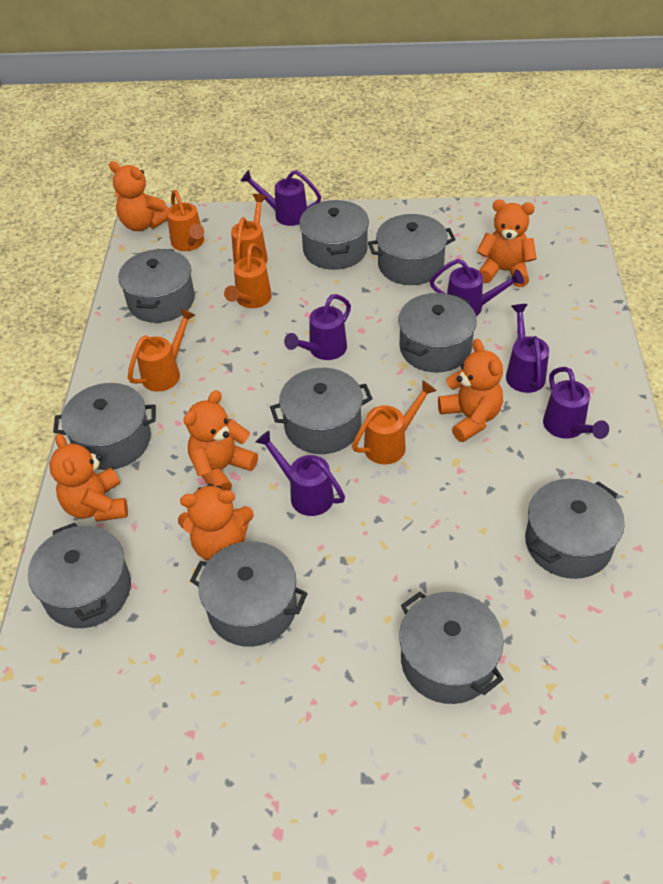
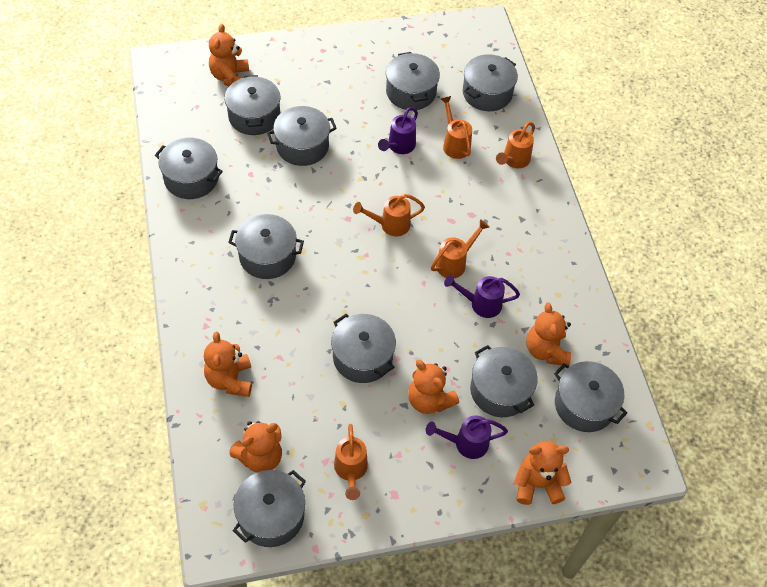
purple watering can: 6 -> 3

